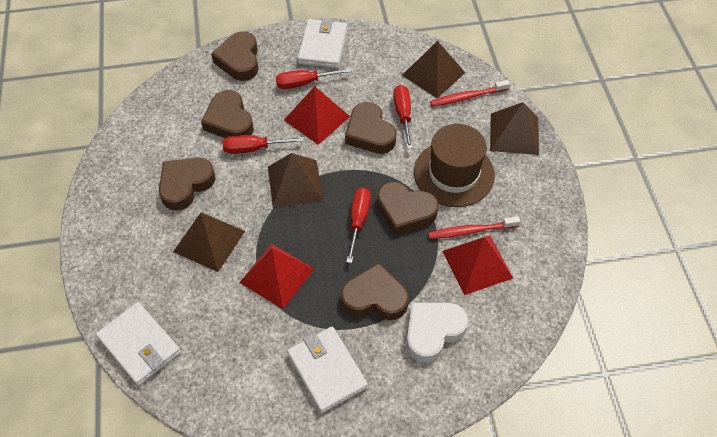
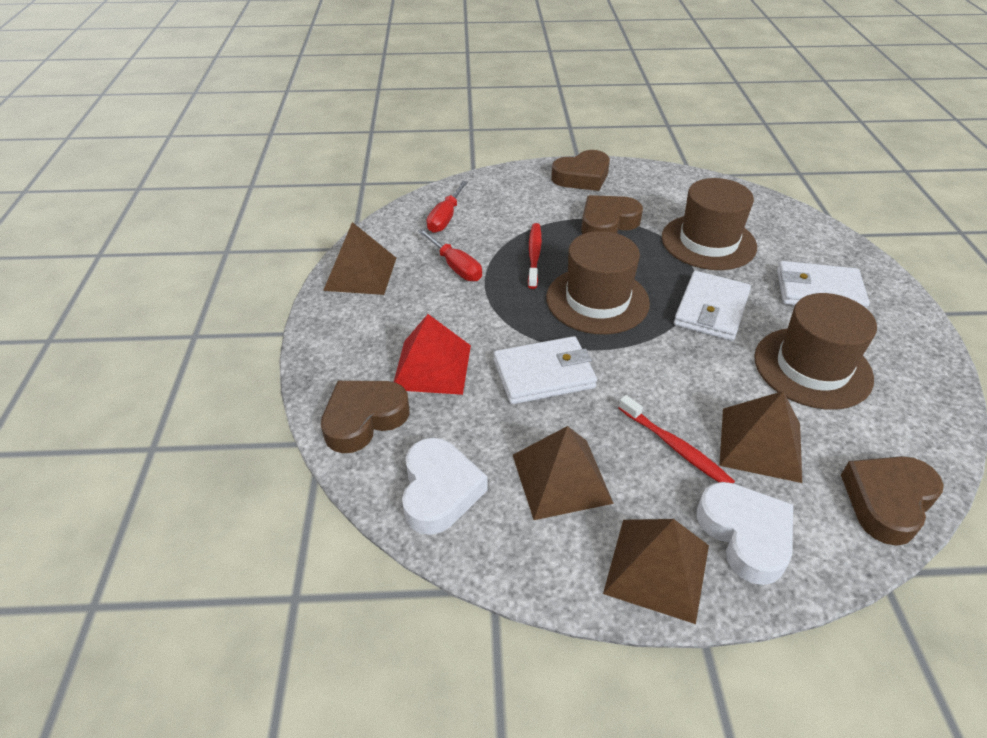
brown hat: 1 -> 3
brown heart: 6 -> 4
red pyramid: 3 -> 1
red screwdriver: 4 -> 2
white heart: 1 -> 2

